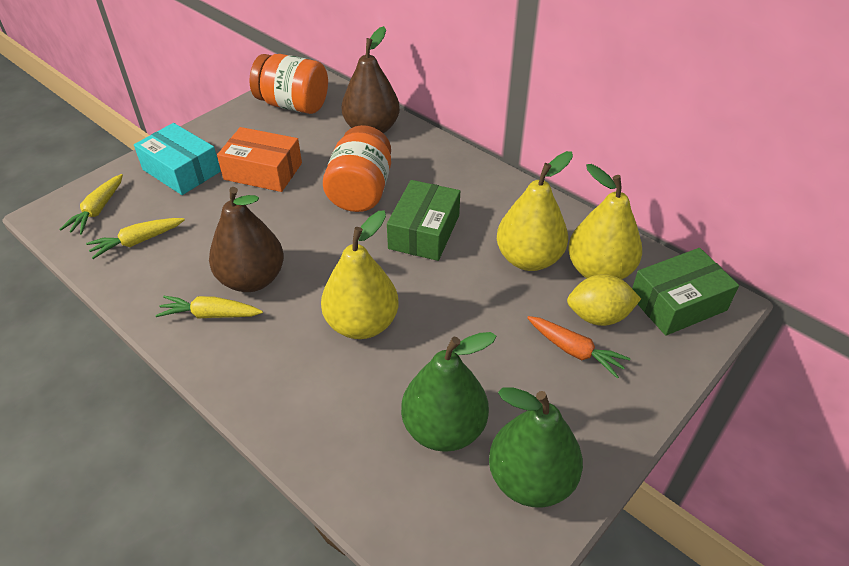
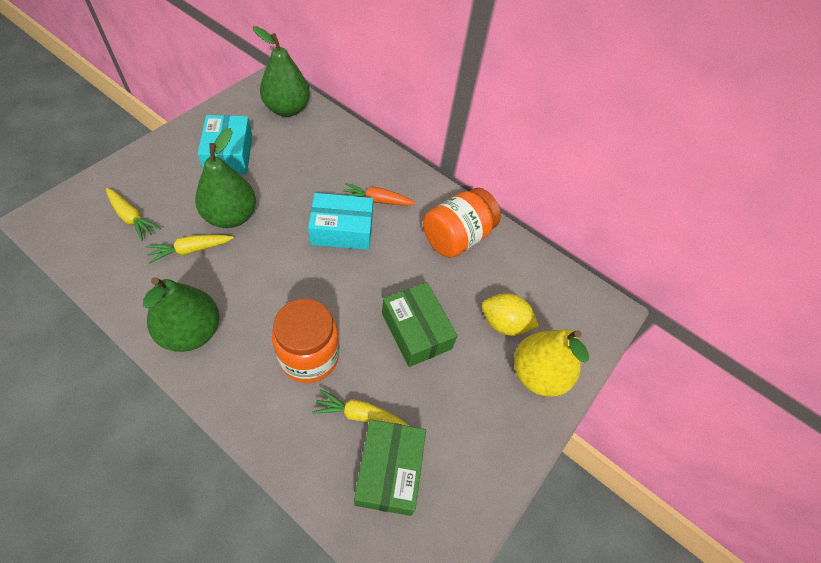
brown pear: 2 -> 0
green pear: 2 -> 3
orange box: 1 -> 0
turquoise box: 1 -> 2
yellow pear: 3 -> 1

